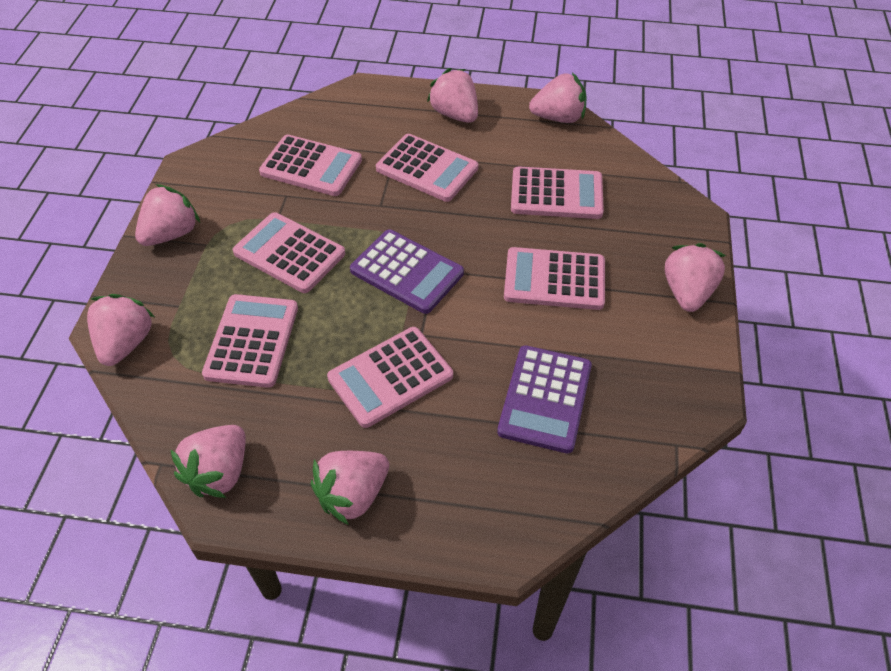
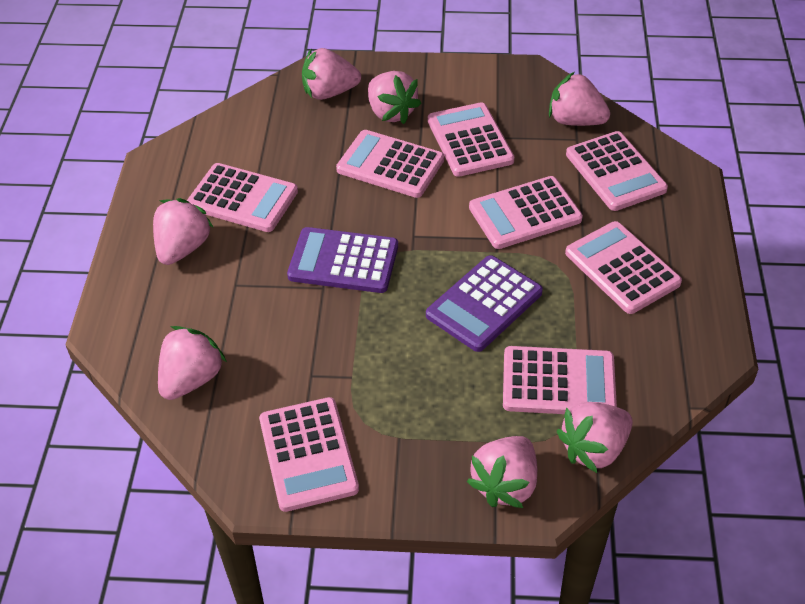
pink calculator: 7 -> 8

